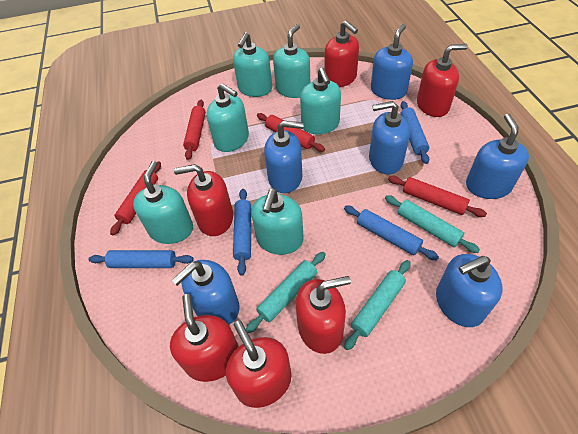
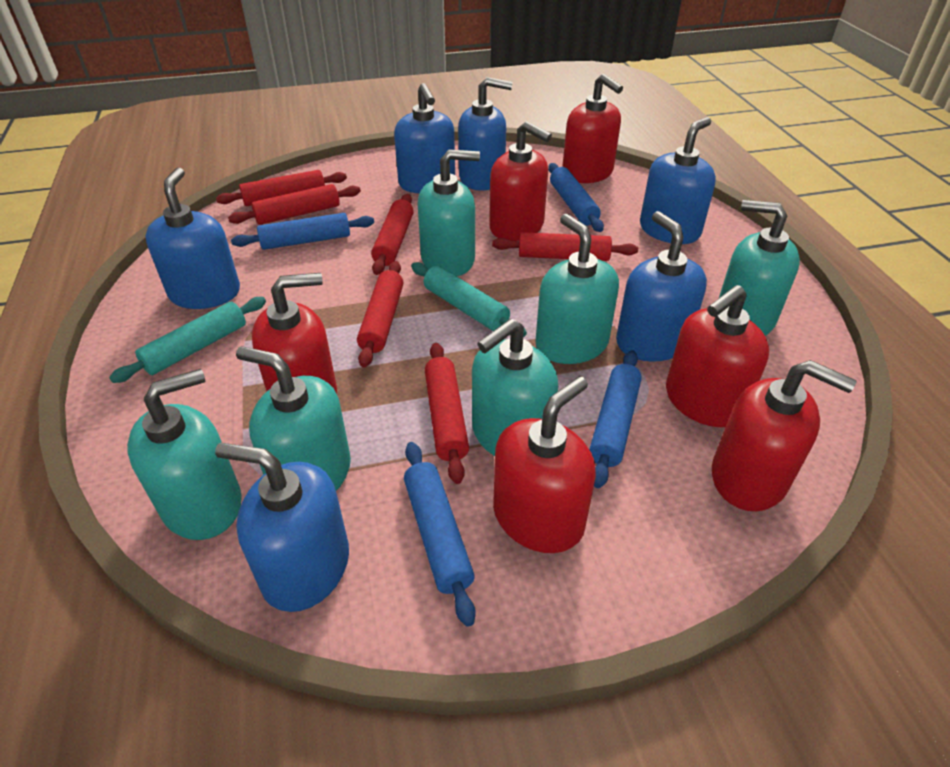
red rolling pin: 4 -> 6
turquoise rolling pin: 3 -> 2

